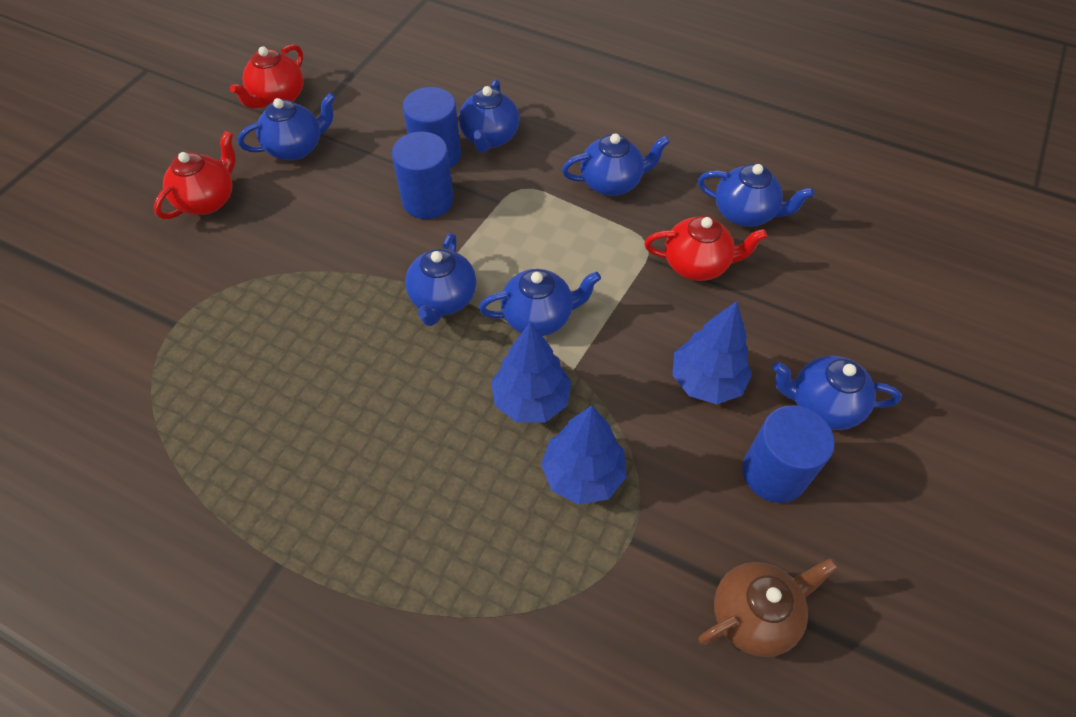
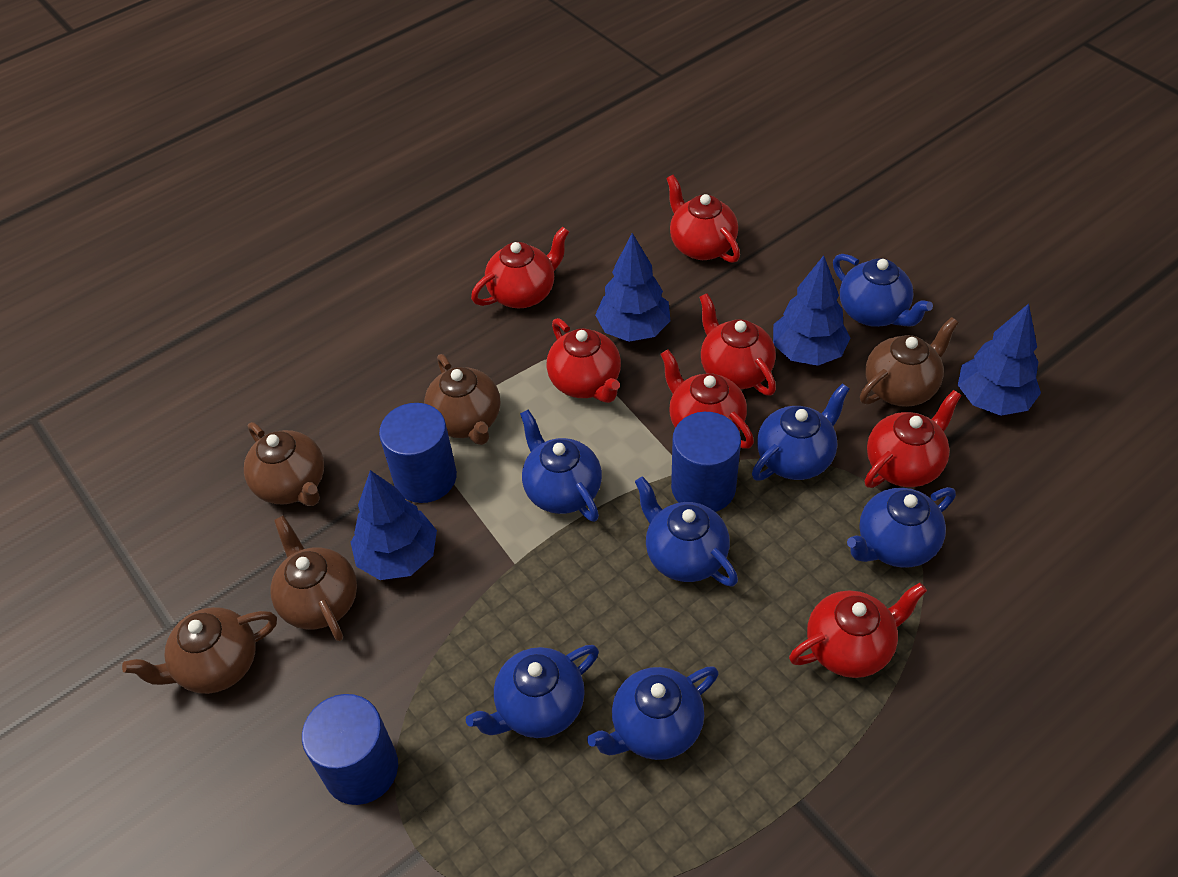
blue tree: 3 -> 4
brown teapot: 1 -> 5
red teapot: 3 -> 7

